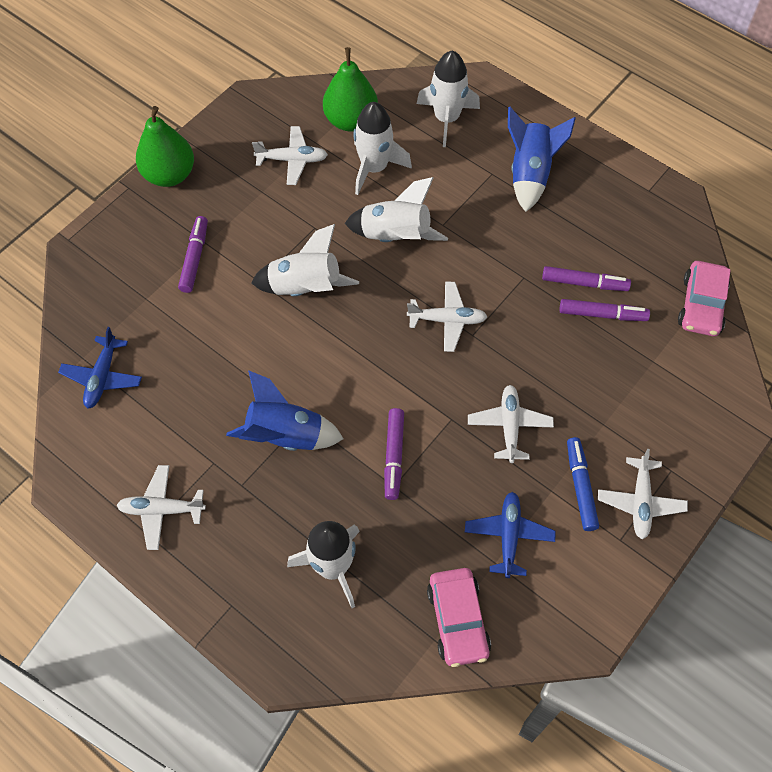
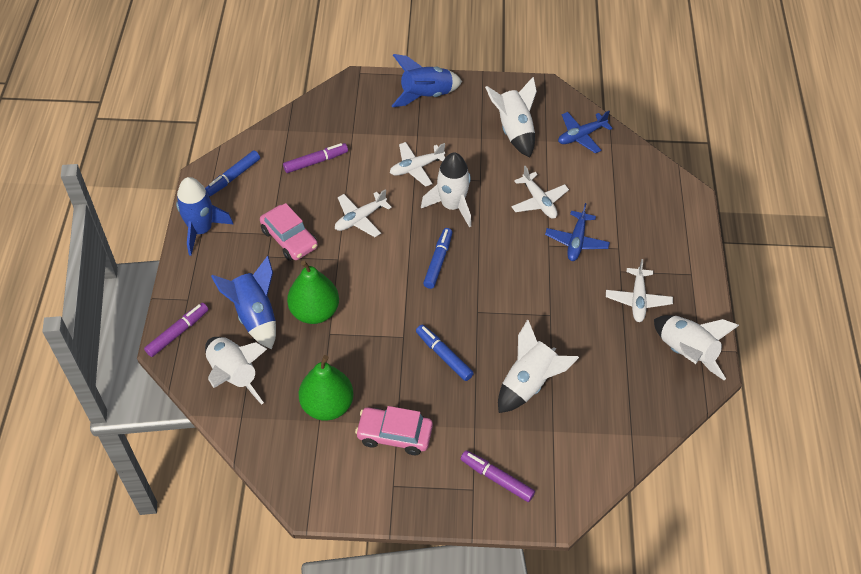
blue marker: 1 -> 3
blue rocket: 2 -> 3
purple marker: 4 -> 3
white plane: 5 -> 4

